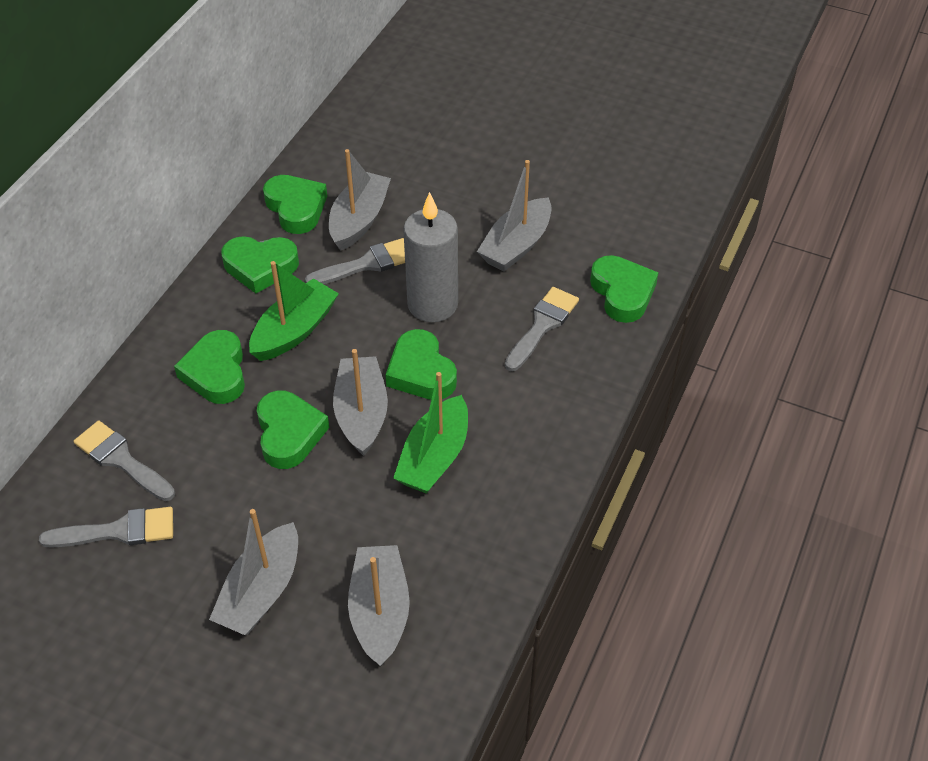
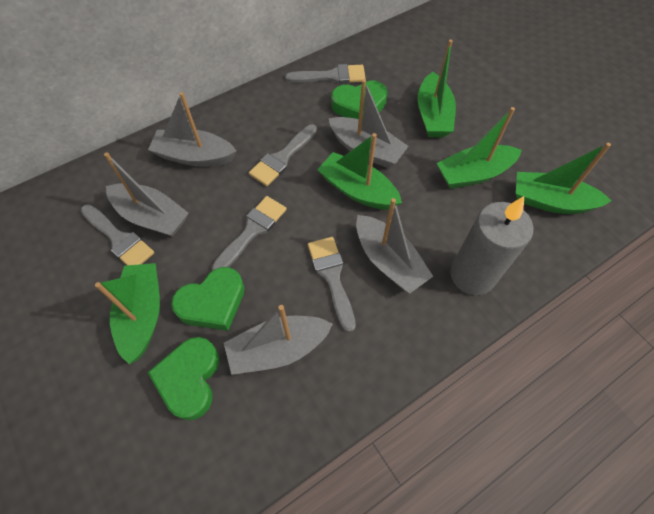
green boat: 2 -> 5
green heart: 6 -> 3
grey brush: 4 -> 5

